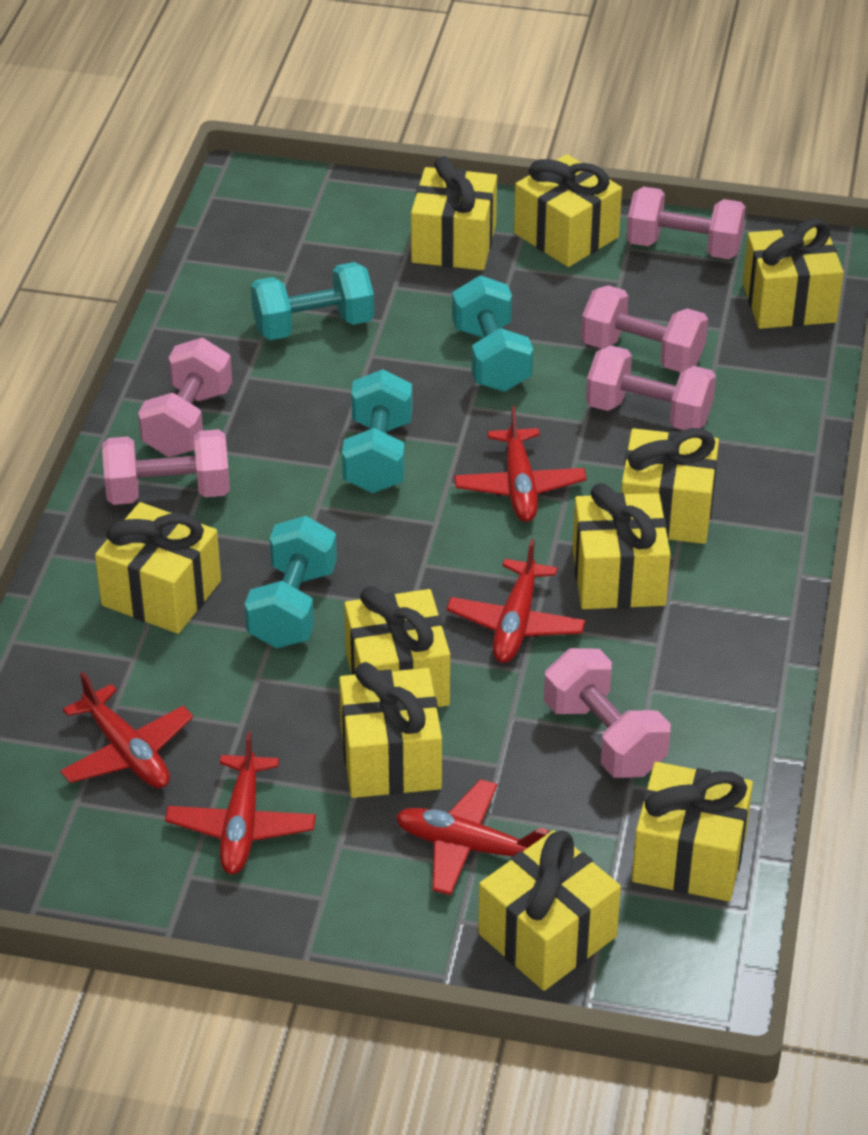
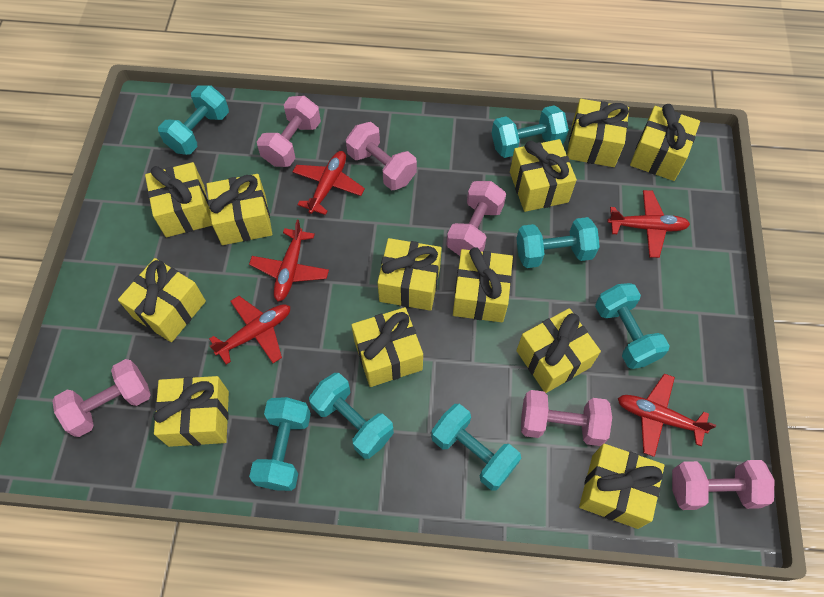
turquoise dumbbell: 4 -> 7
yellow gift: 10 -> 12

